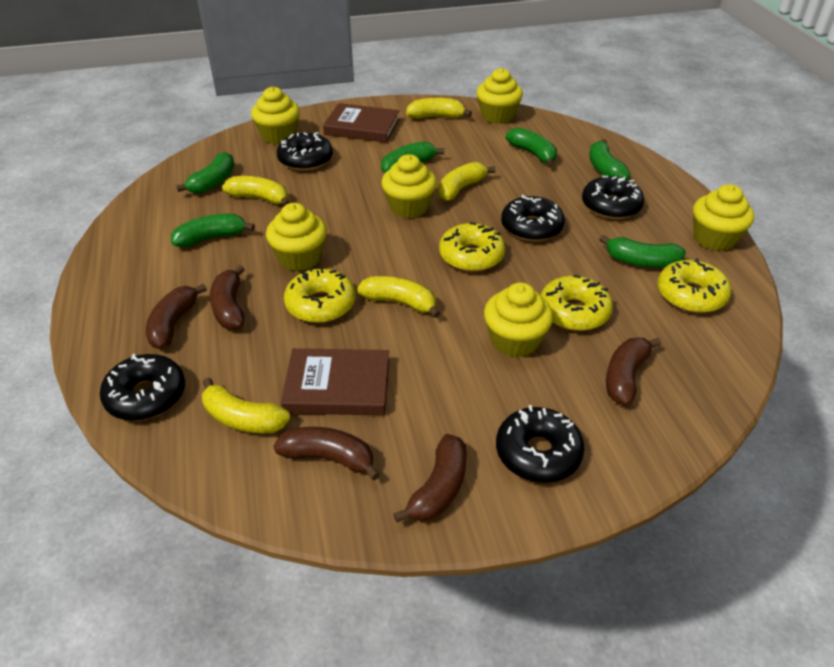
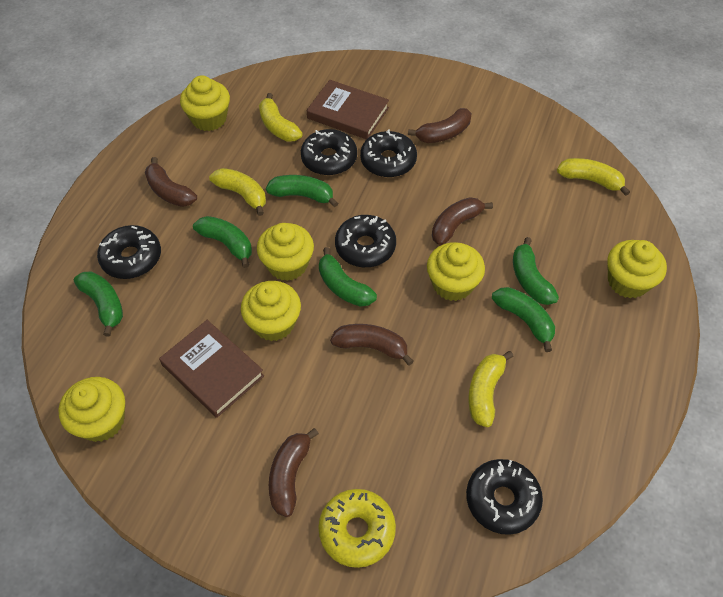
yellow banana: 5 -> 4
yellow donut: 4 -> 1

